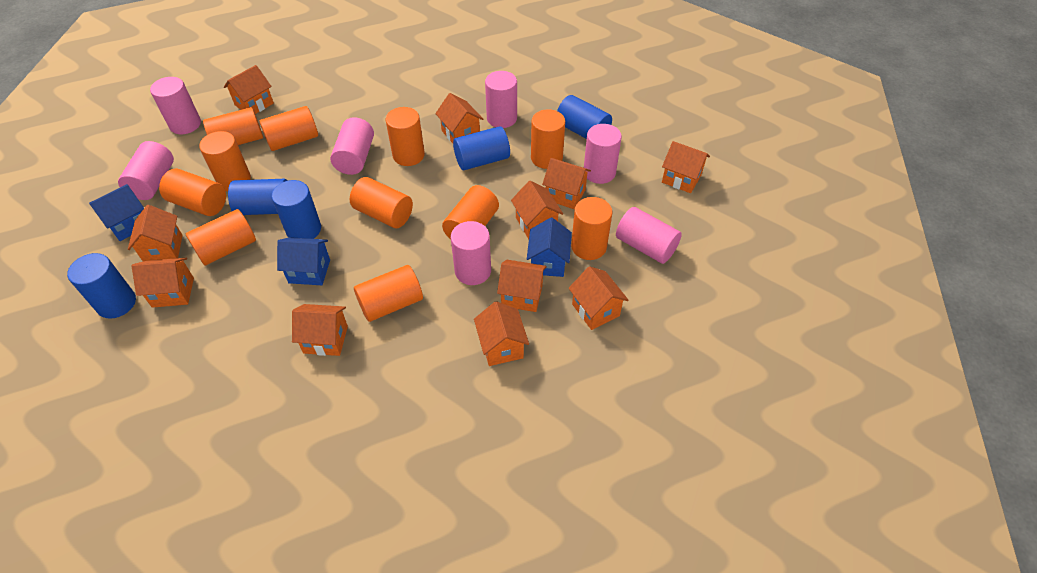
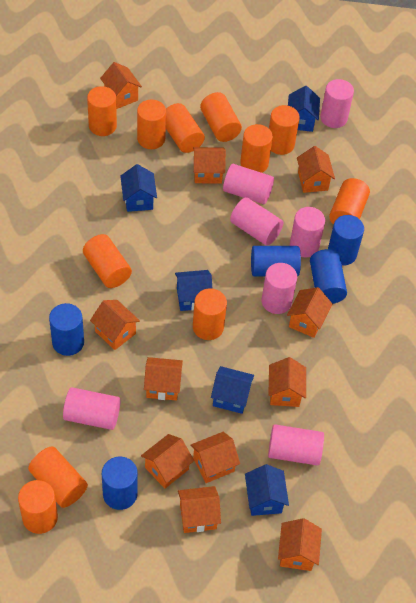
blue house: 3 -> 5

